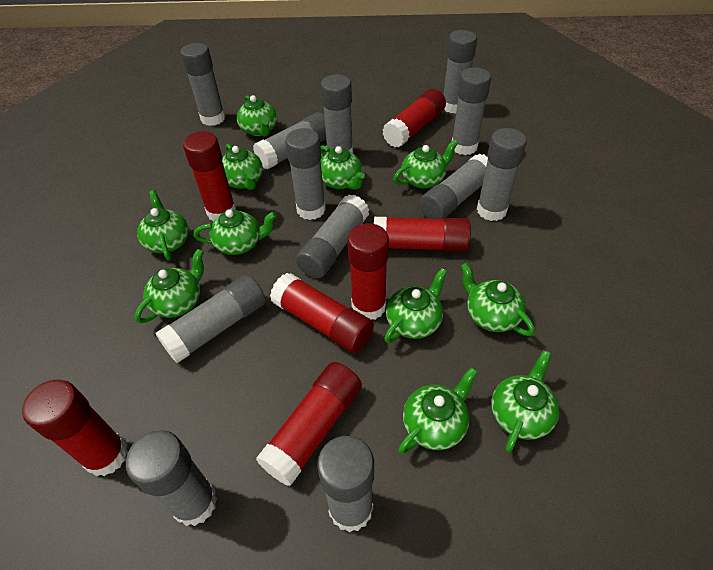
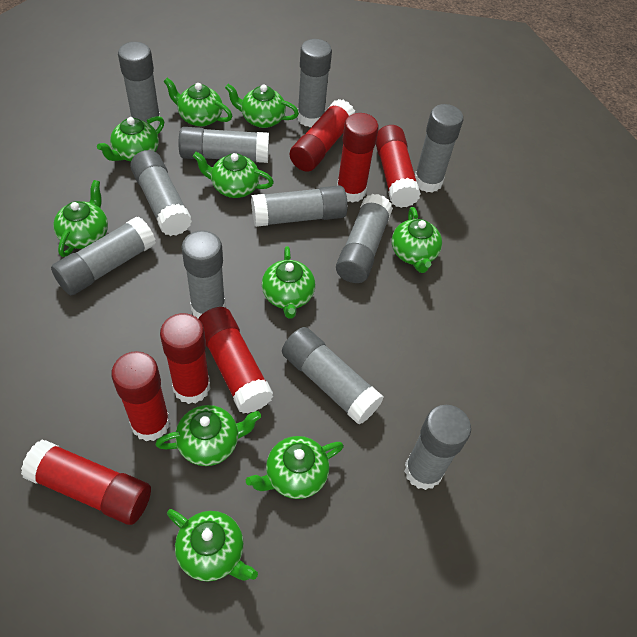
green teapot: 11 -> 10
grey glue stick: 12 -> 11

